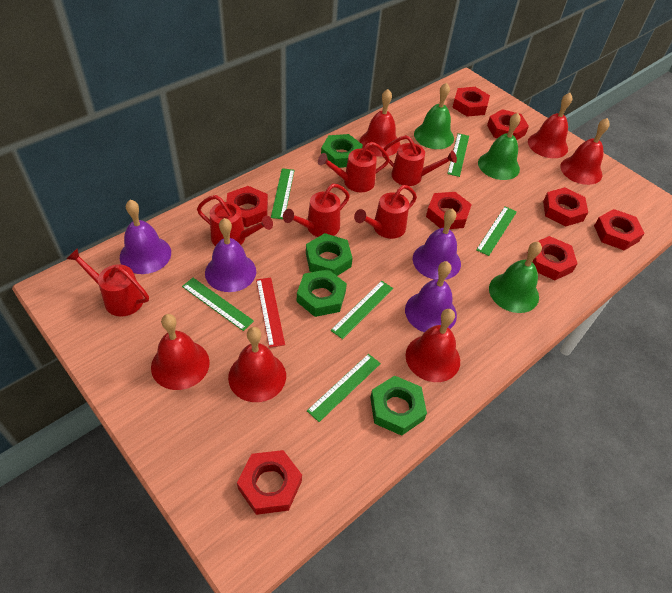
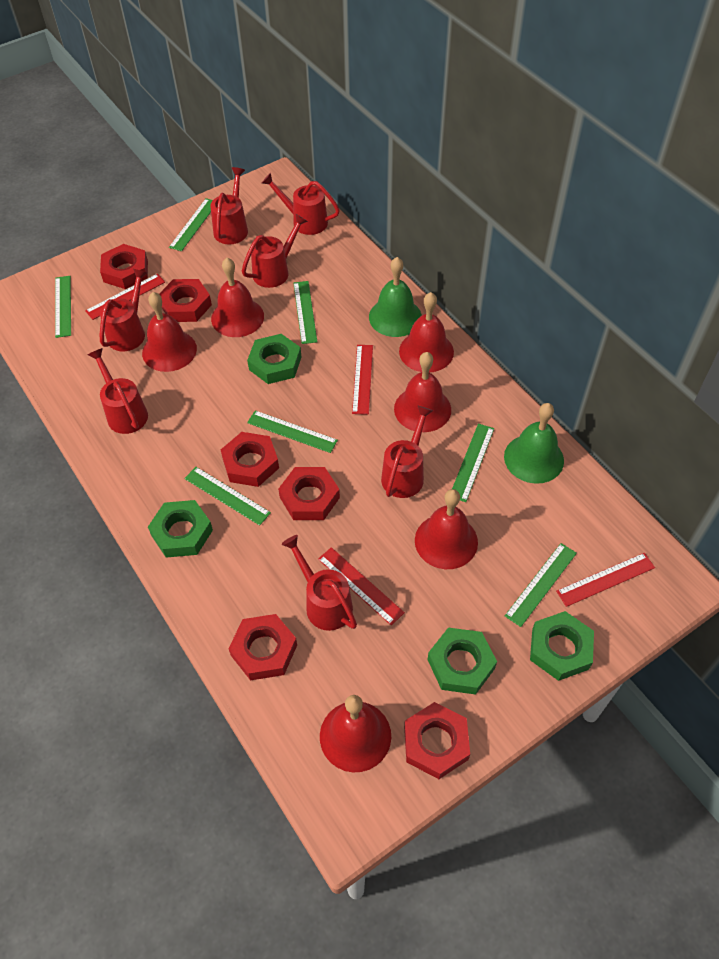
green bell: 3 -> 2
green ruler: 6 -> 7
purple bell: 4 -> 0
red nut: 8 -> 6
red ruler: 1 -> 4
red watering can: 6 -> 7

